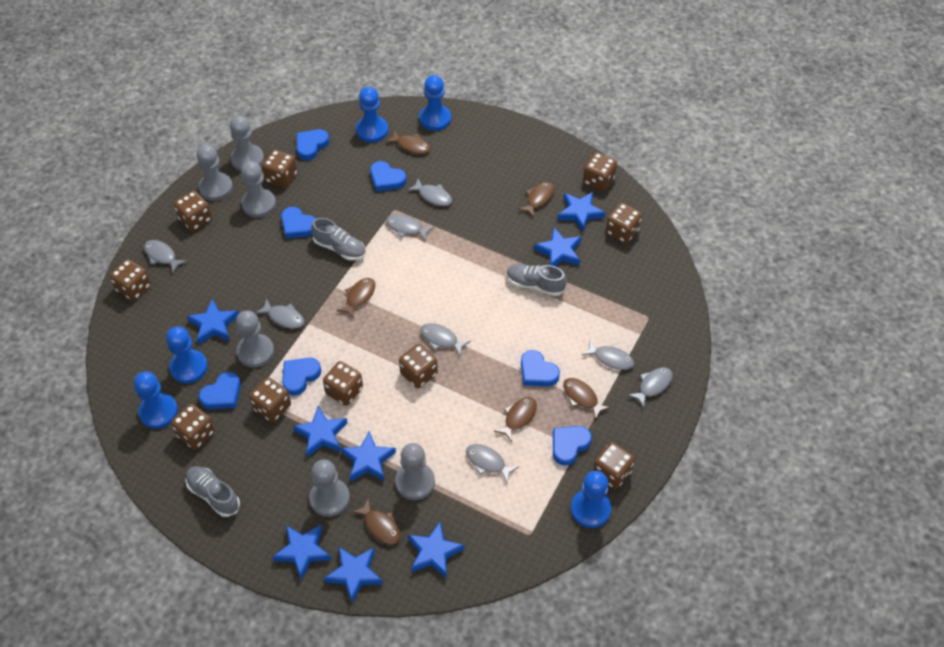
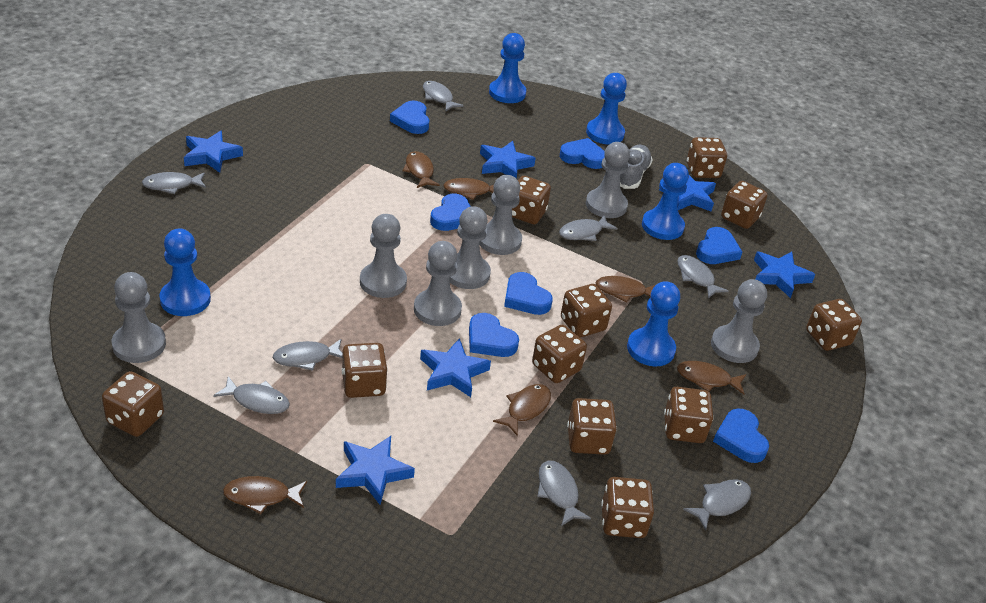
blue star: 8 -> 6
brown dice: 10 -> 11
grey pawn: 6 -> 7
grey shoe: 3 -> 1

